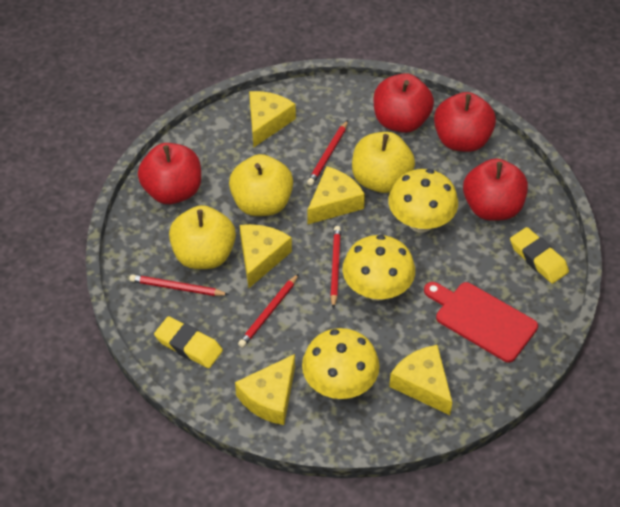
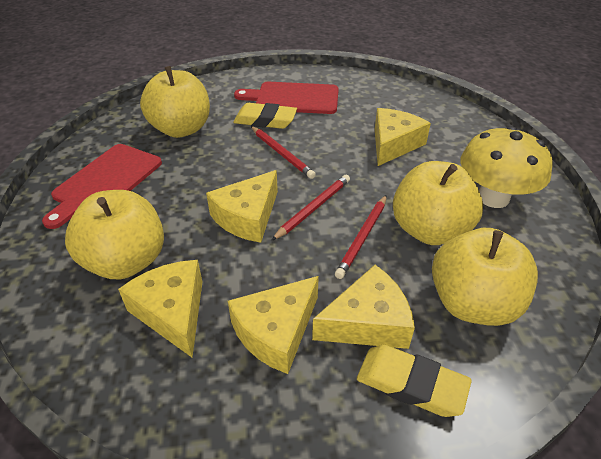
red apple: 4 -> 0
red cutting board: 1 -> 2
red pencil: 4 -> 3
yellow apple: 3 -> 4
yellow mushroom: 3 -> 1

